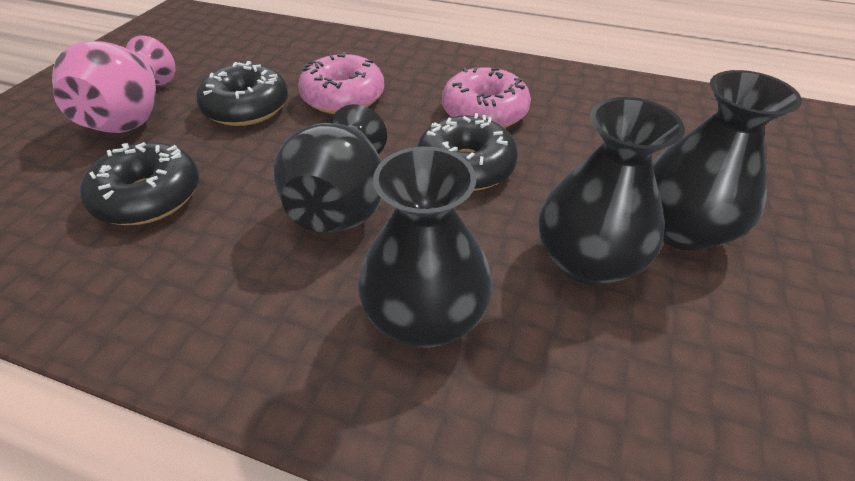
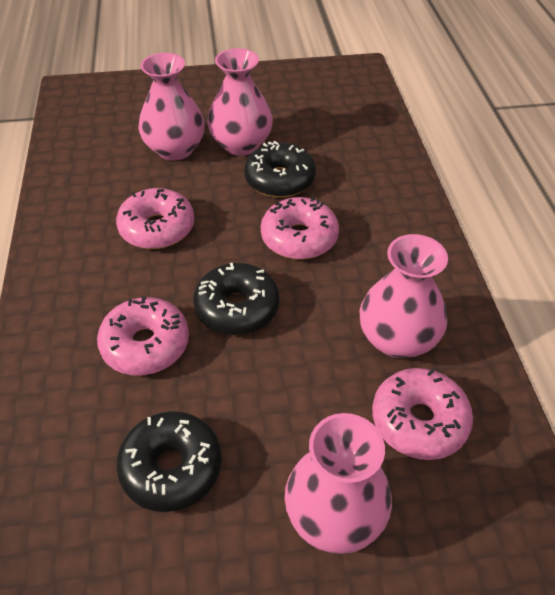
black vase: 4 -> 0
pink donut: 2 -> 4
pink vase: 1 -> 4

